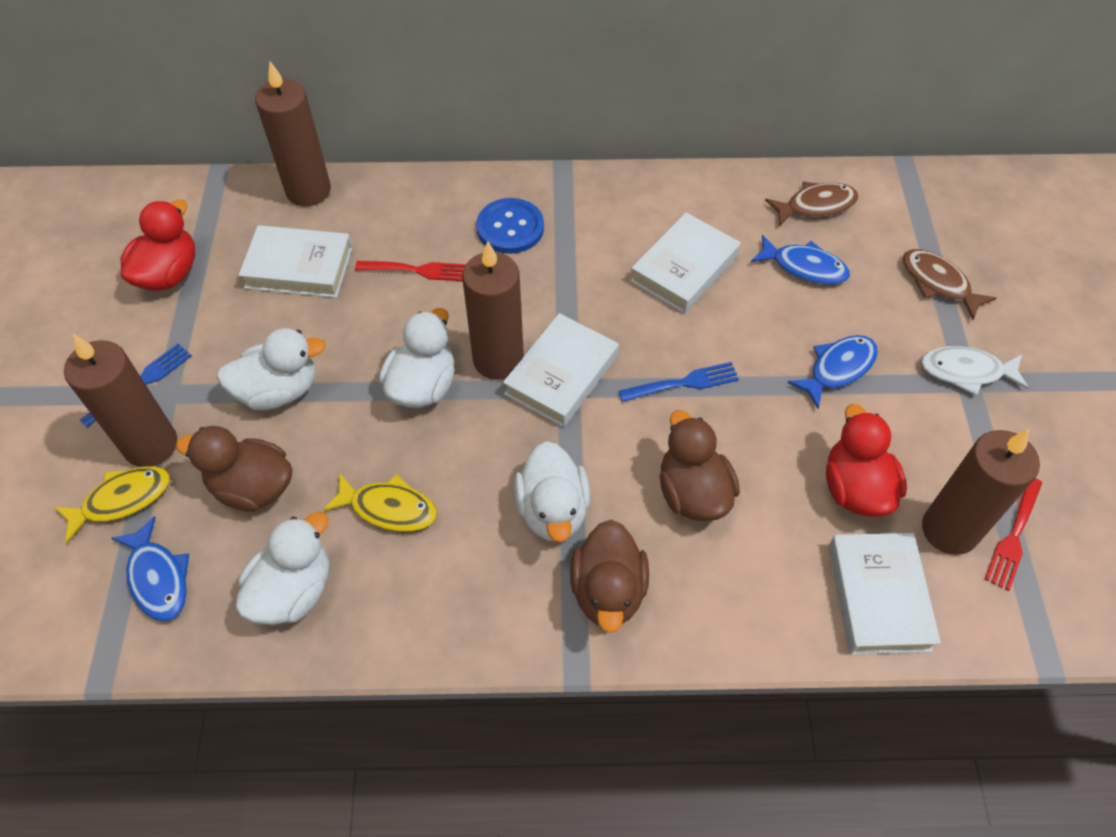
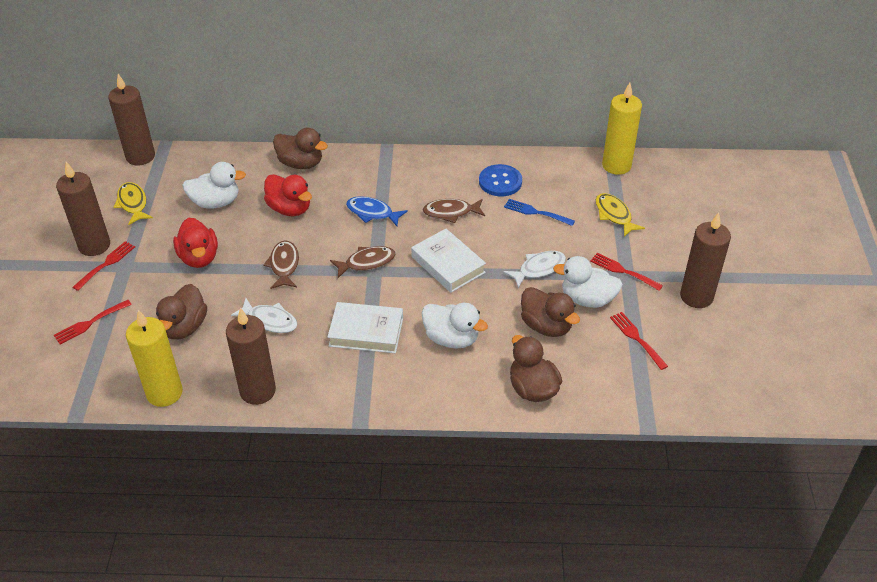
blue fish: 3 -> 1
blue fork: 2 -> 1
brown duck: 3 -> 4
brown fish: 2 -> 3
red fork: 2 -> 4
white book: 4 -> 2
white duck: 4 -> 3
white fish: 1 -> 2
yellow candle: 0 -> 2

